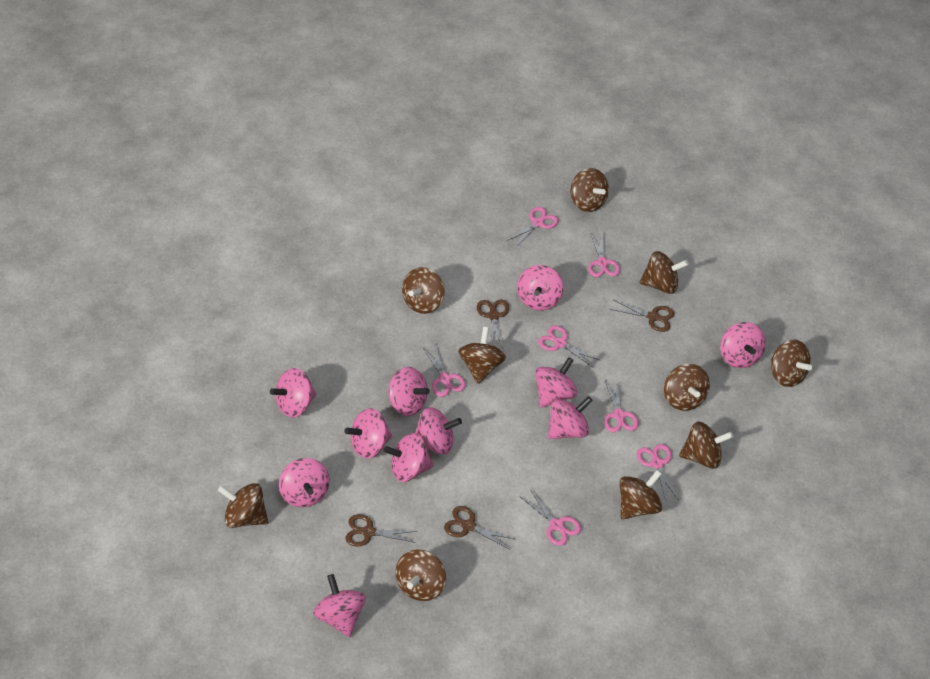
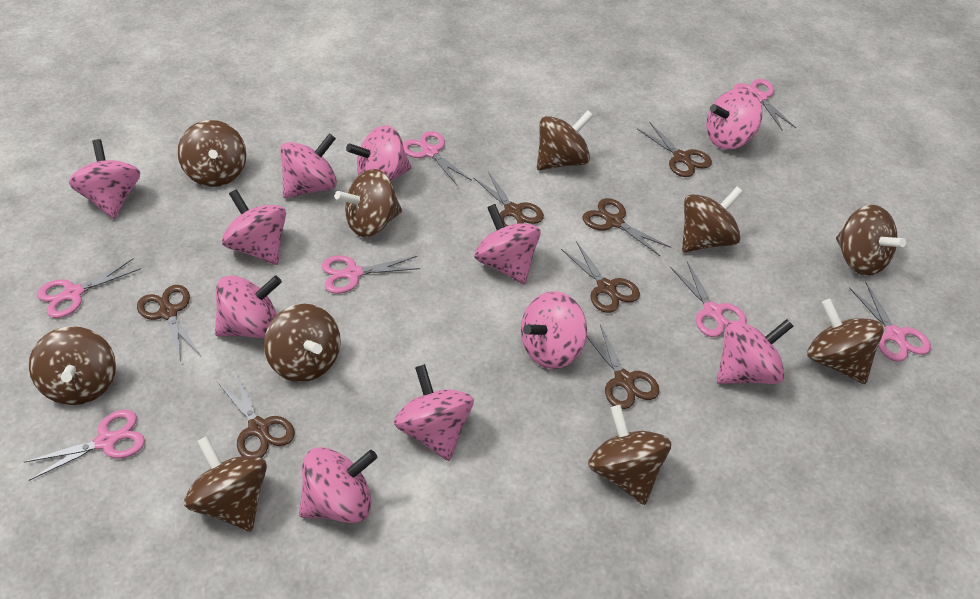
brown scissors: 4 -> 7

